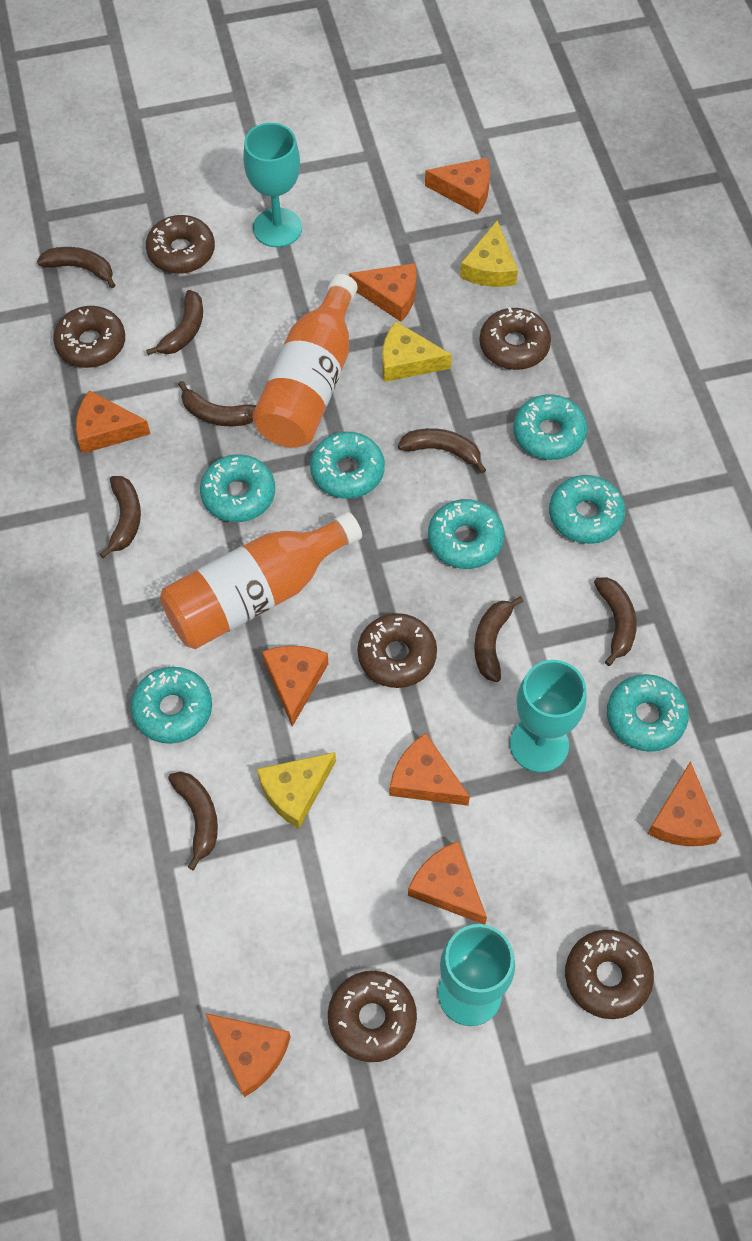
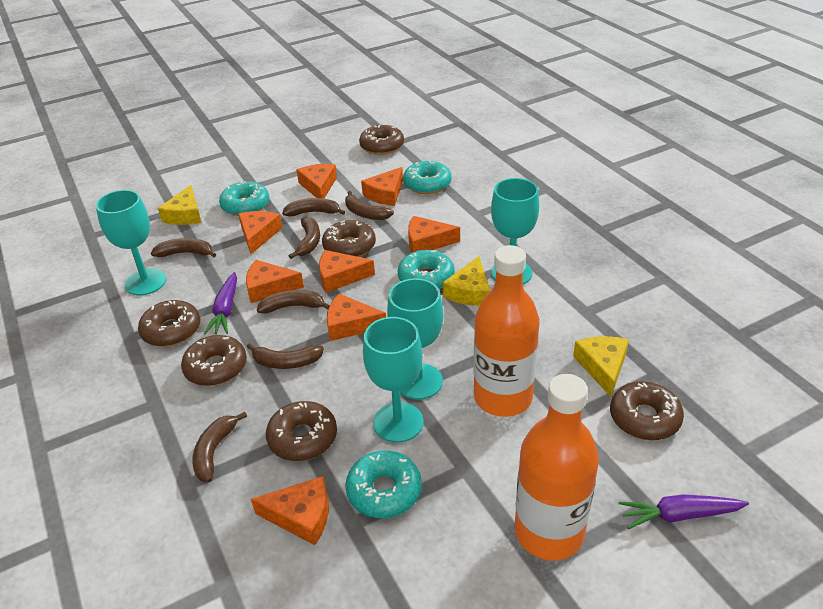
brown banana: 8 -> 7
purple carrot: 0 -> 2
turquoise donut: 7 -> 4
turquoise goblet: 3 -> 4

